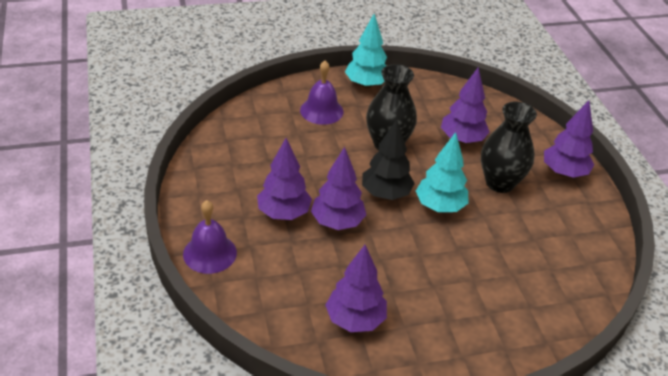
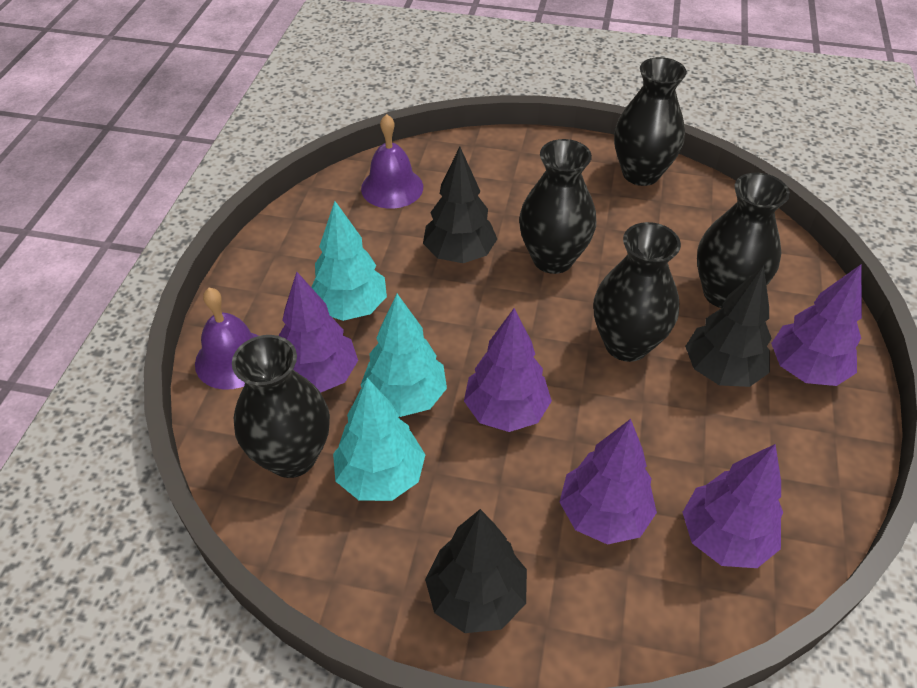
black tree: 1 -> 3
black vase: 2 -> 5
turquoise tree: 2 -> 3

